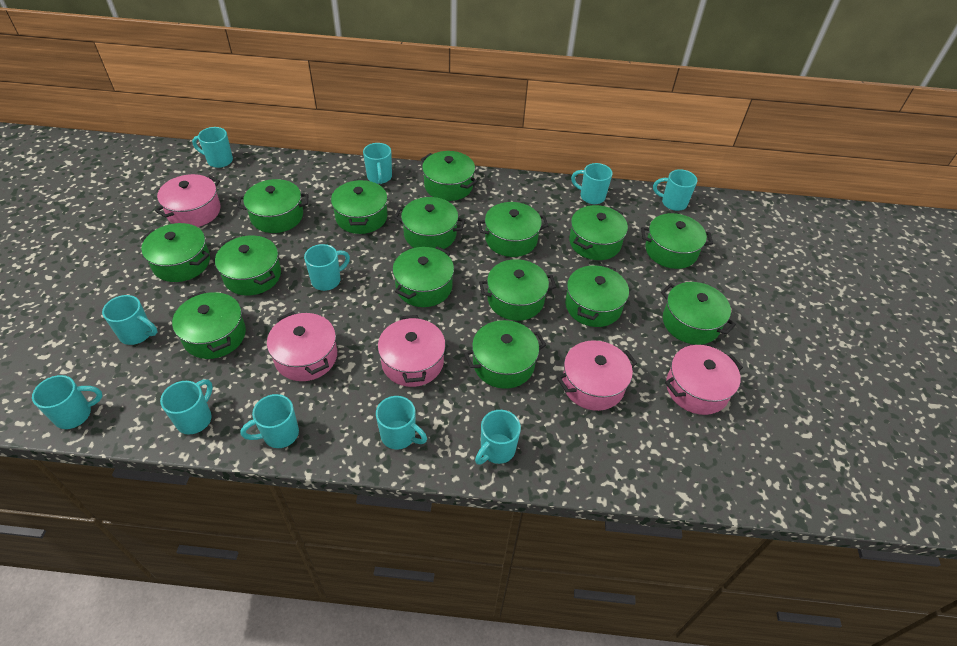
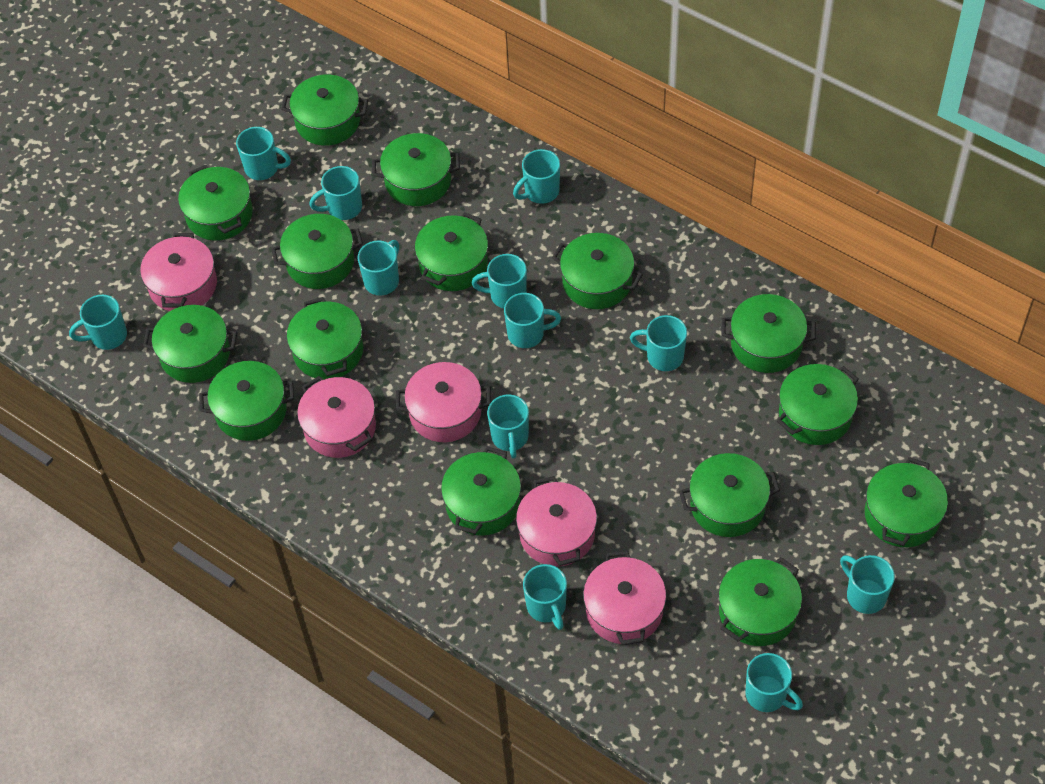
turquoise mug: 11 -> 12

